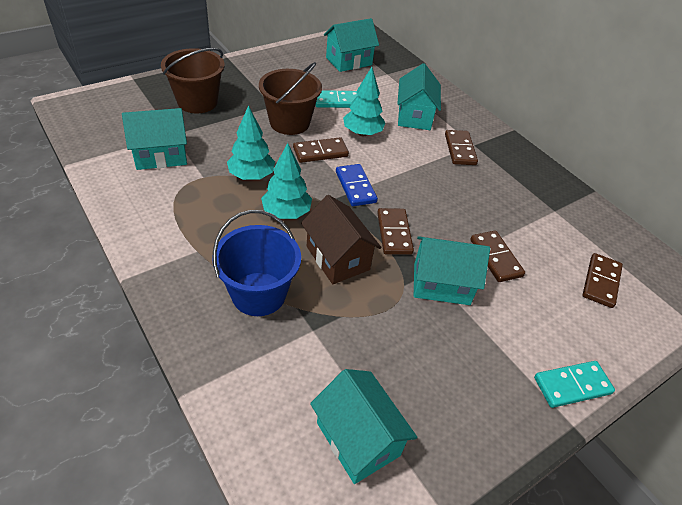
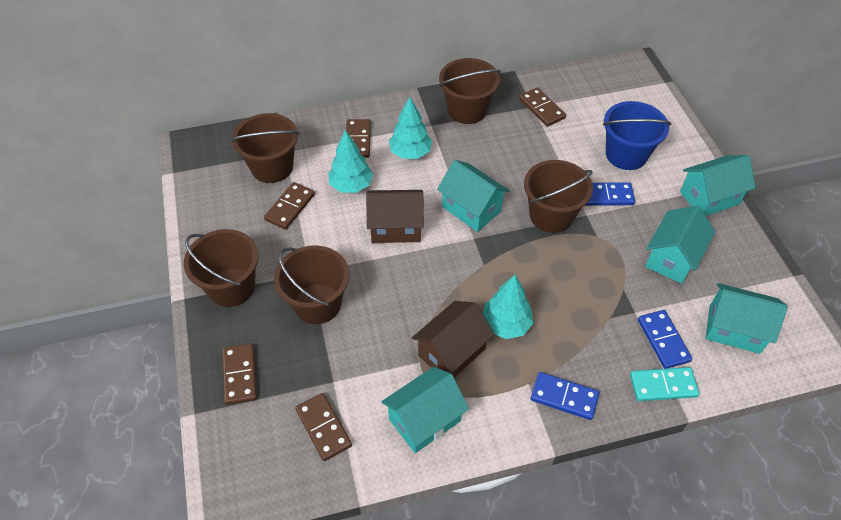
blue domino: 1 -> 3
brown bucket: 2 -> 5
brown house: 1 -> 2
turquoise domino: 2 -> 1

